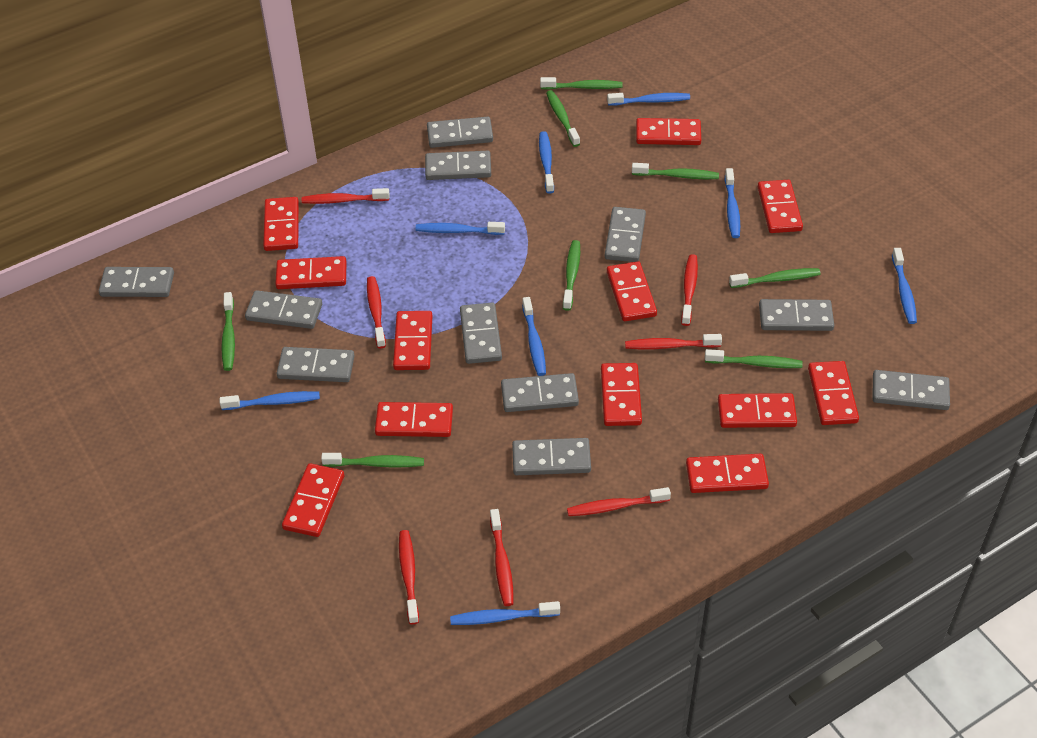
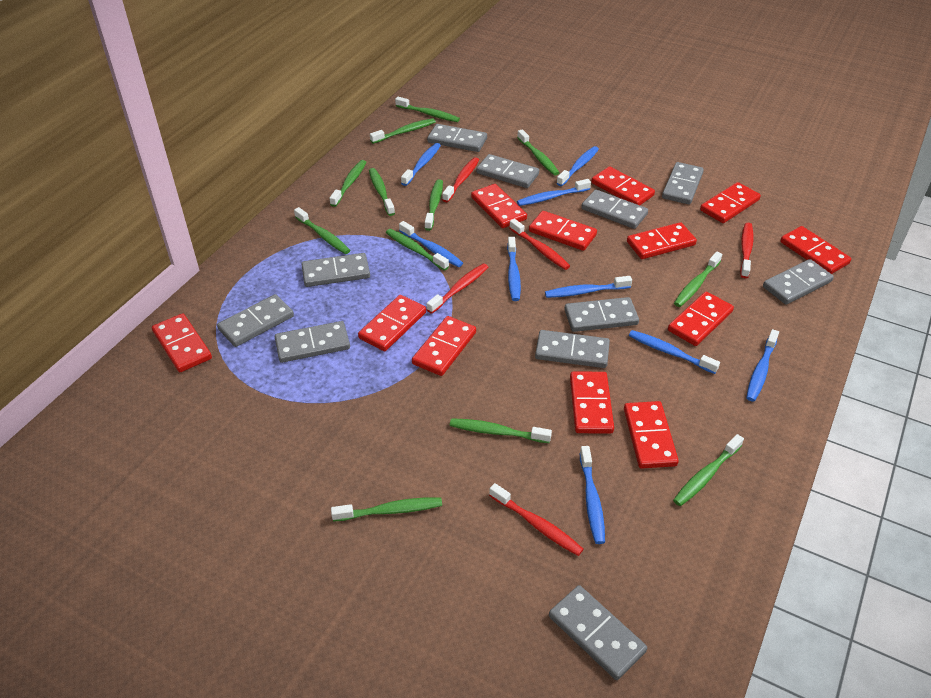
blue toothbrush: 8 -> 9
green toothbrush: 8 -> 12
red toothbrush: 7 -> 5

